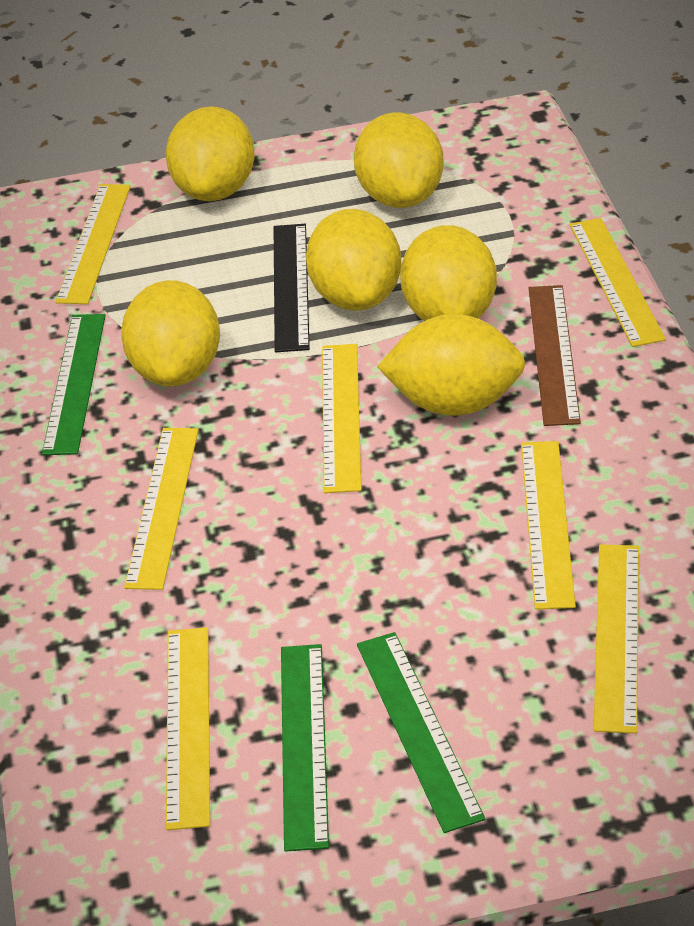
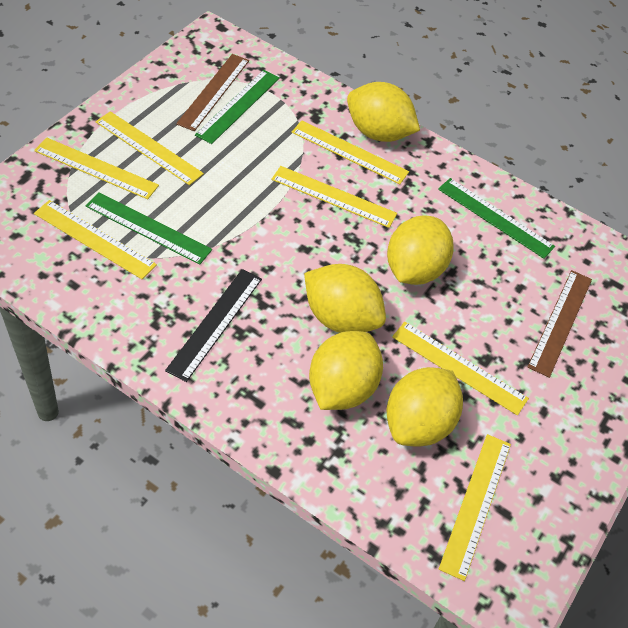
brown ruler: 1 -> 2
yellow lemon: 6 -> 5

